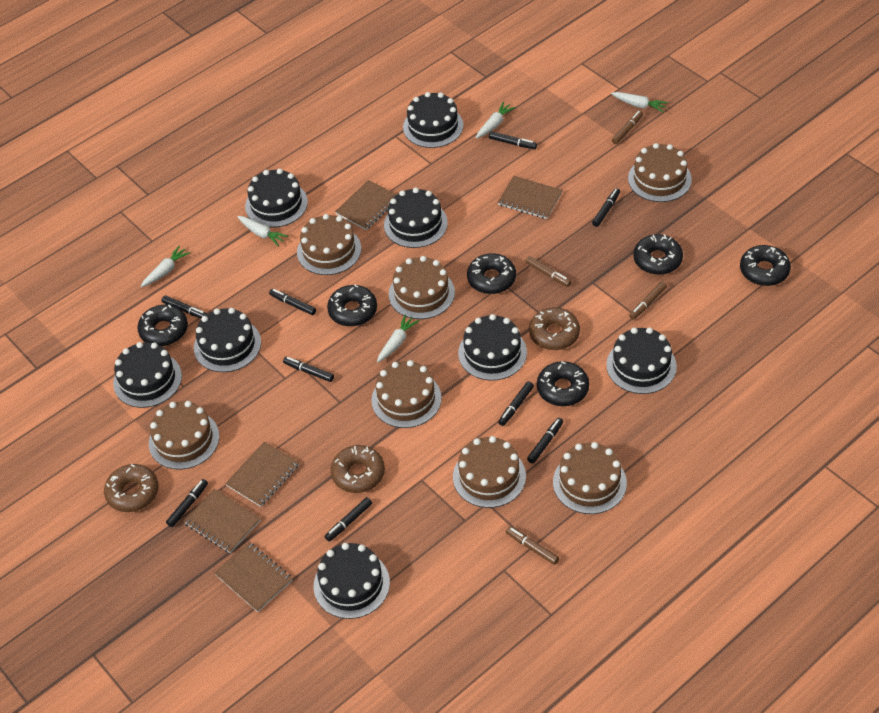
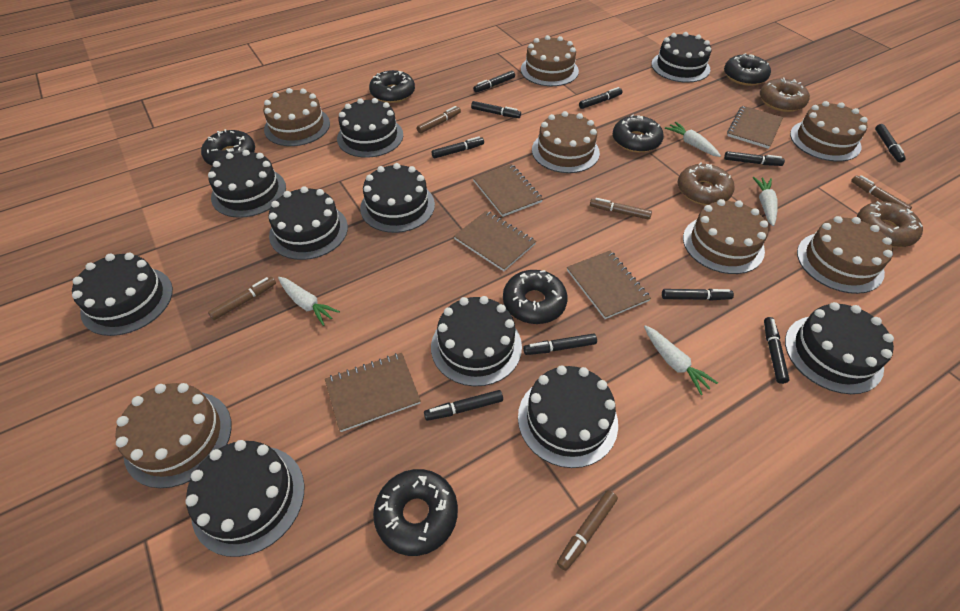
black cake: 8 -> 10
black marker: 9 -> 10
brown marker: 4 -> 5
white carrot: 5 -> 4

